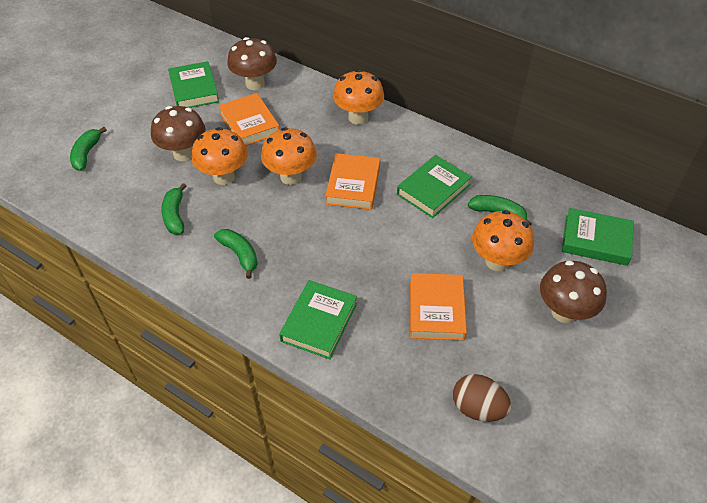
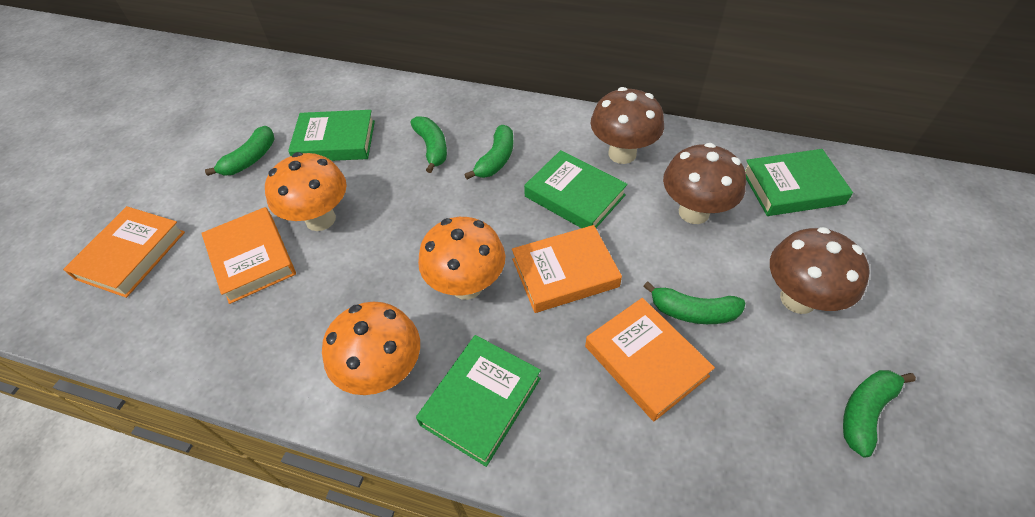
brown egg: 1 -> 0
green banana: 4 -> 5
orange book: 3 -> 4
orange mushroom: 4 -> 3

